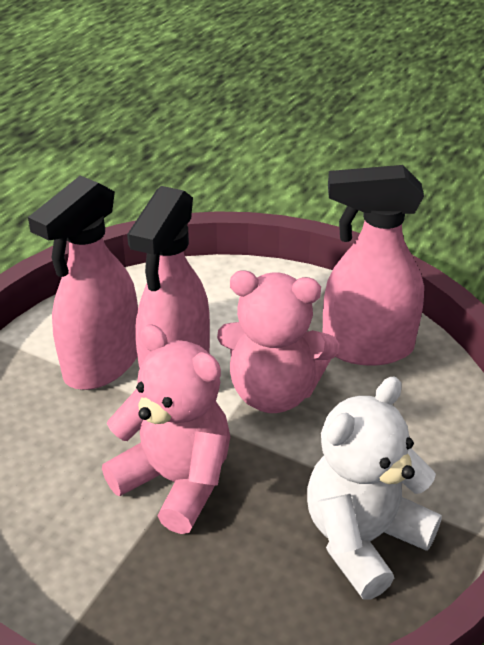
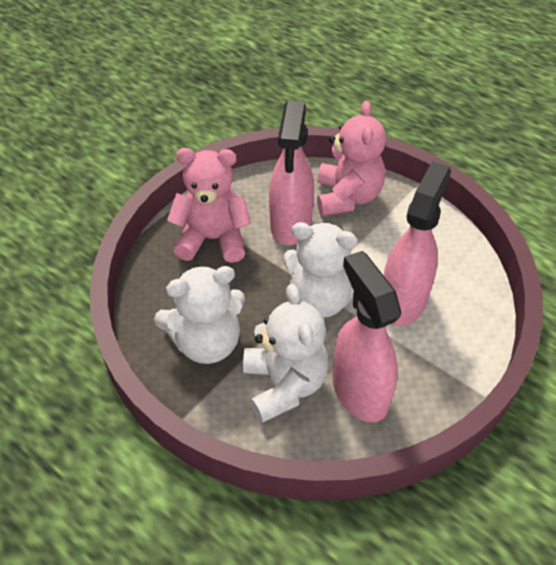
white teddy bear: 1 -> 3

